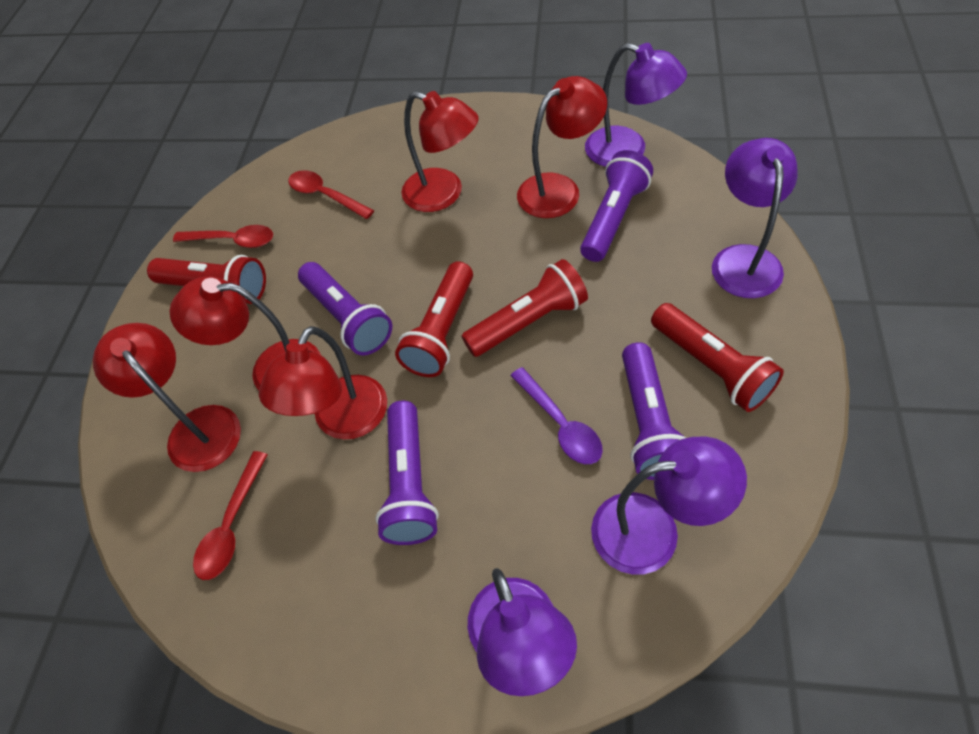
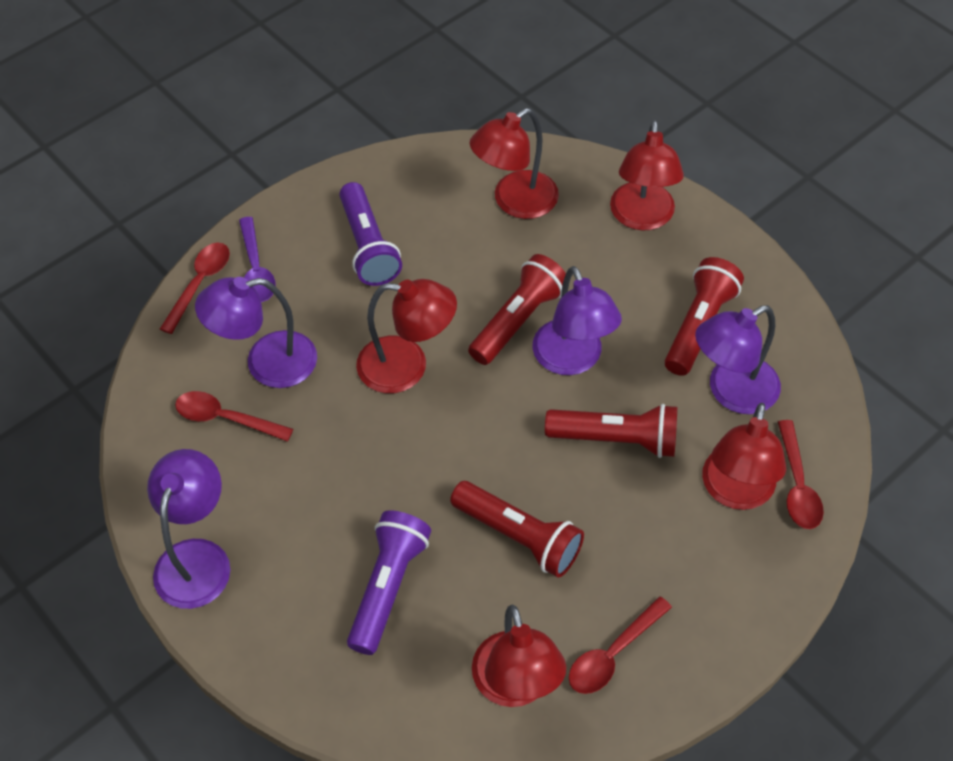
purple flashlight: 4 -> 2
red spoon: 3 -> 4

